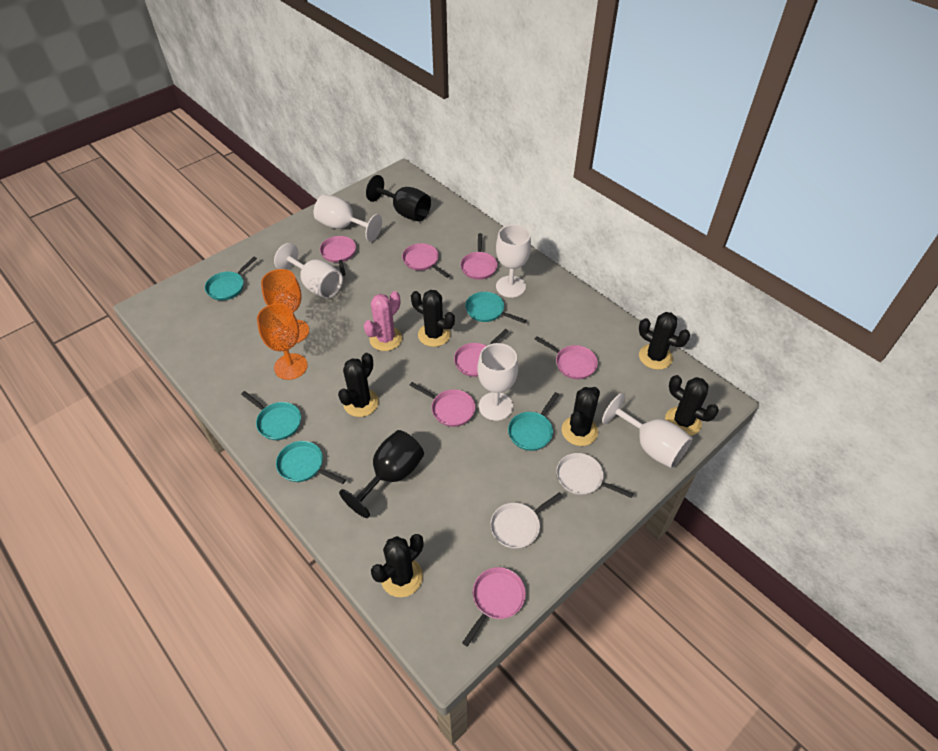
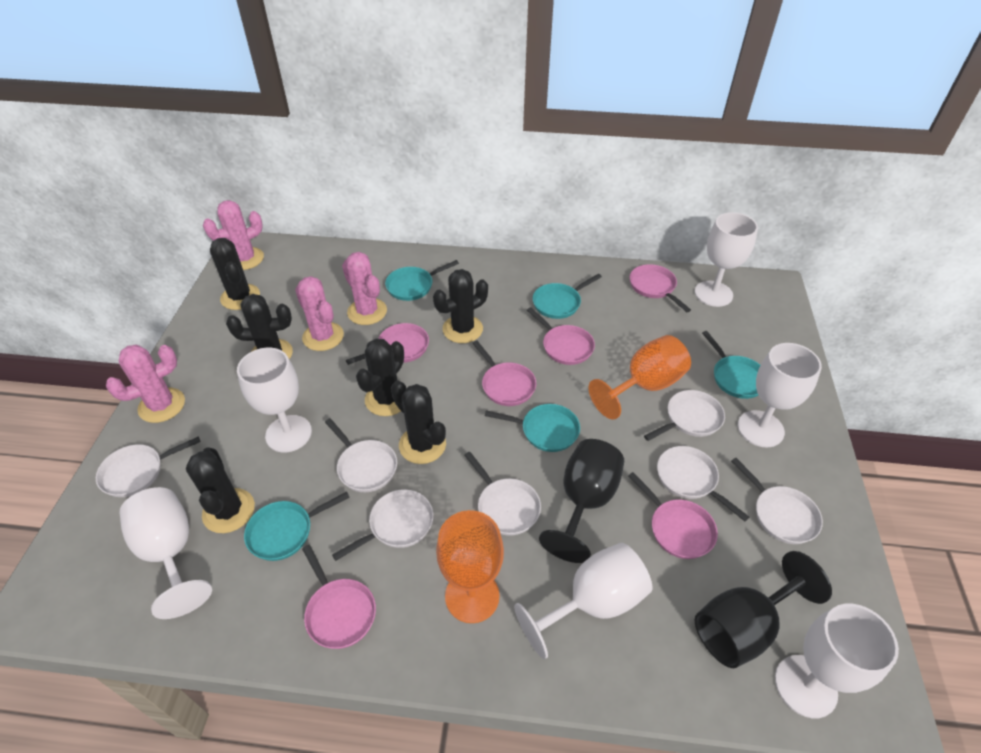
pink cactus: 1 -> 4
pink pan: 7 -> 6
white goblet: 5 -> 6
white pan: 2 -> 7

